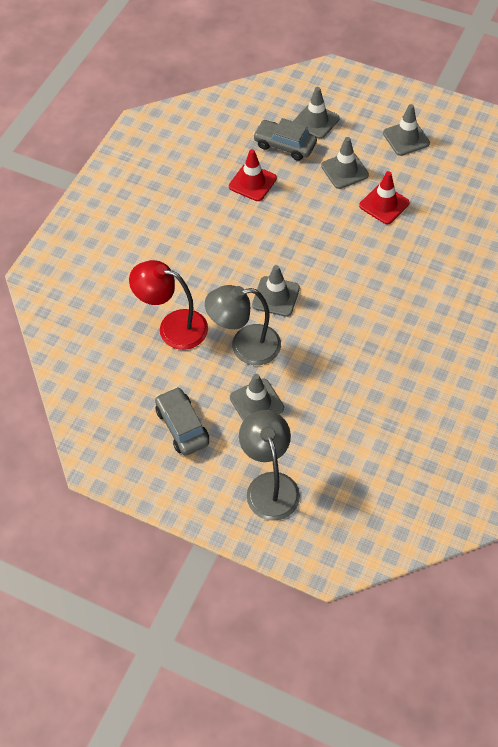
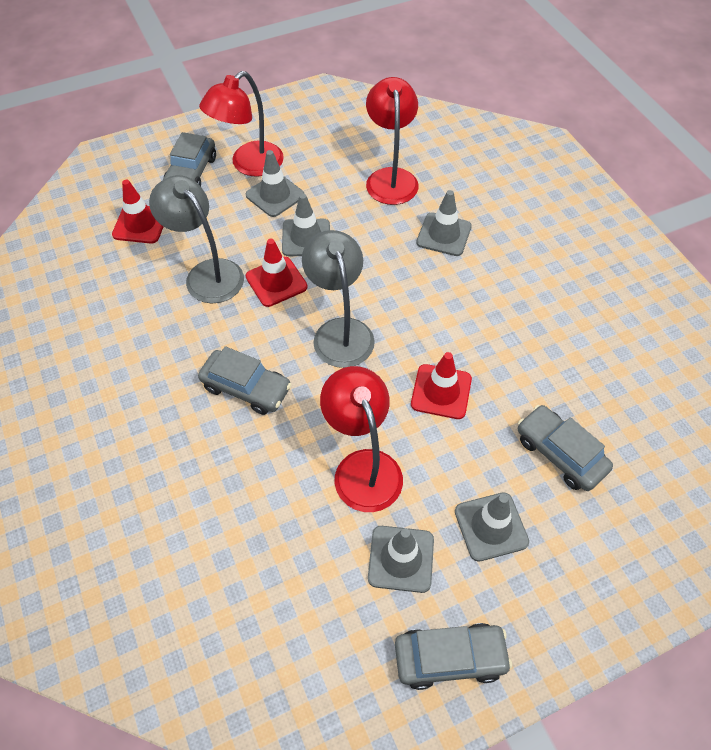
grey car: 2 -> 4
red lamp: 1 -> 3
red traffic cone: 2 -> 3

